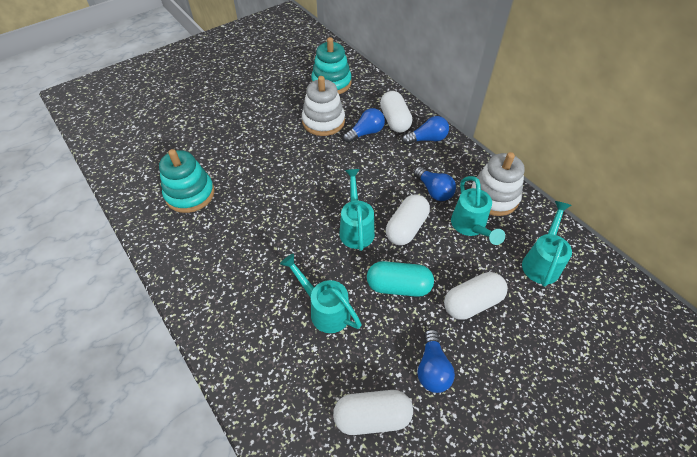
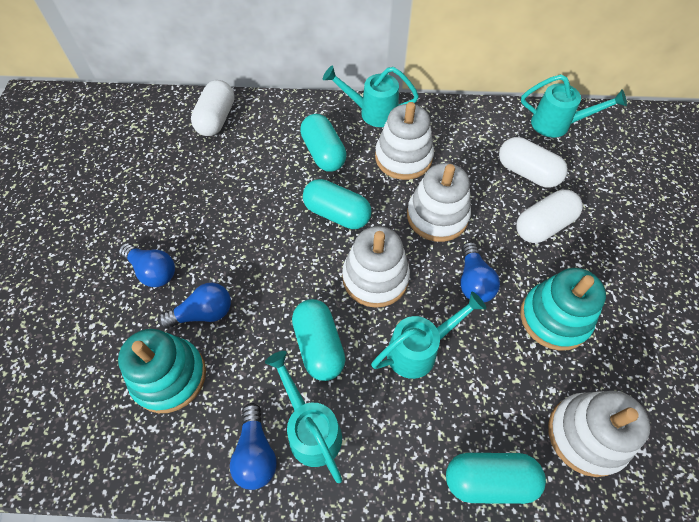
turquoise capsule: 1 -> 4
white capsule: 4 -> 3
white stacking toy: 2 -> 4

